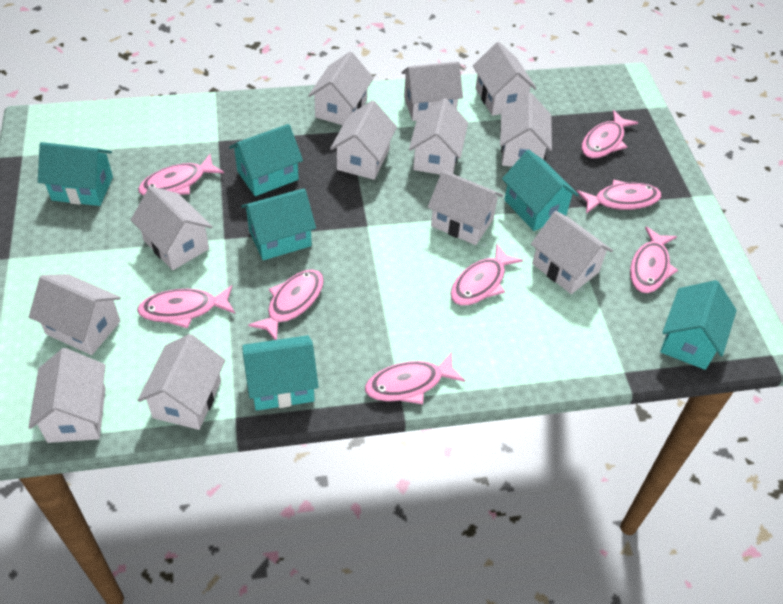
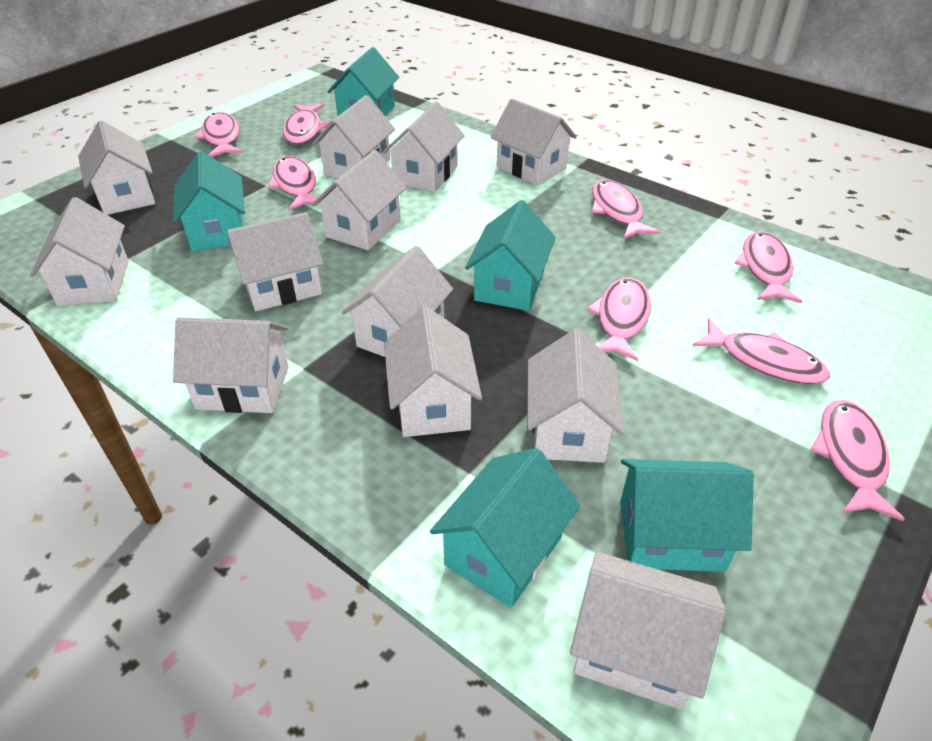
turquoise house: 6 -> 5

